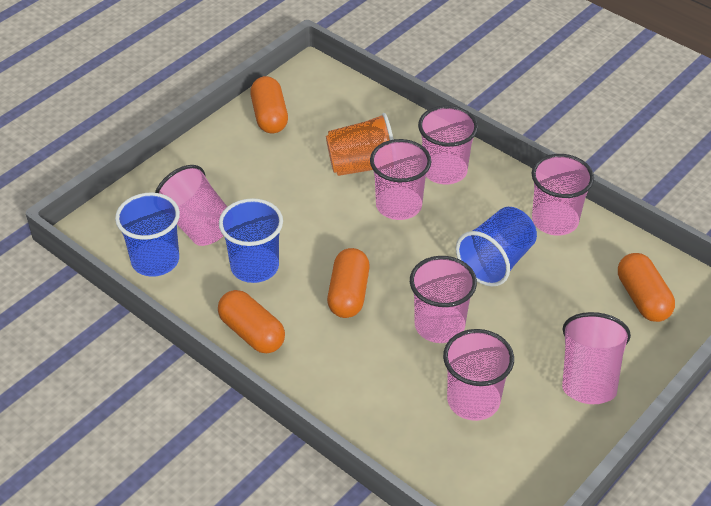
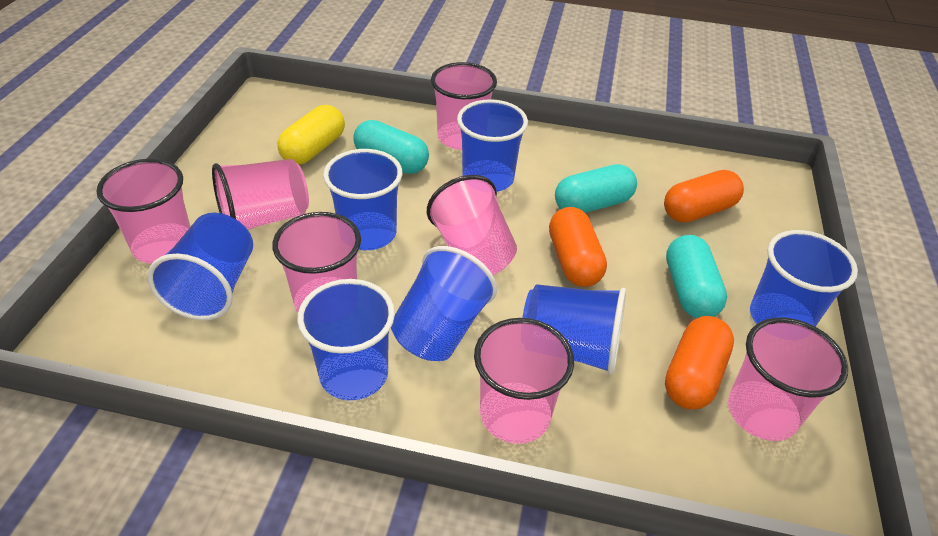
blue cup: 3 -> 7
orange capsule: 4 -> 3
orange cup: 1 -> 0
turquoise capsule: 0 -> 3
yellow capsule: 0 -> 1

